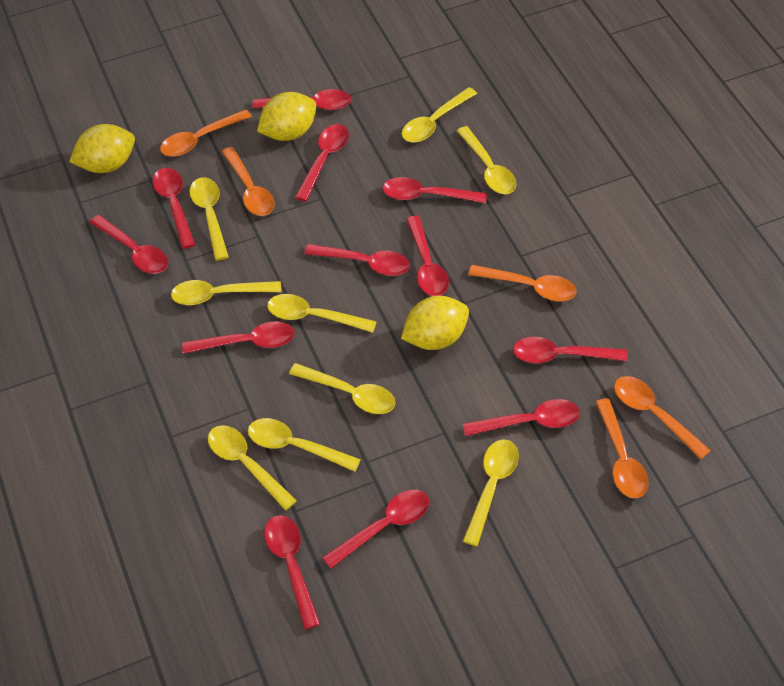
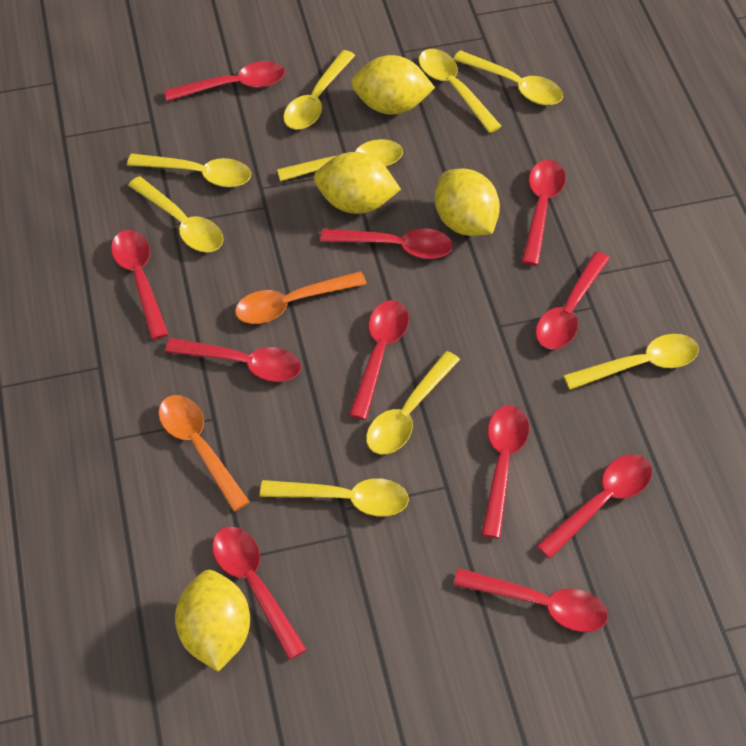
orange spoon: 5 -> 2
red spoon: 12 -> 11
yellow lemon: 3 -> 4

